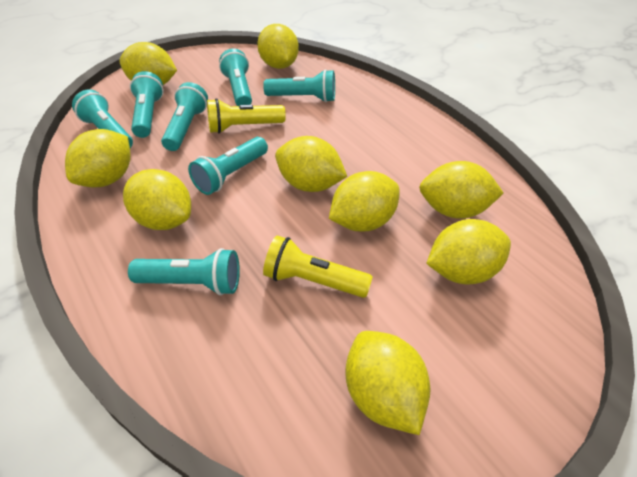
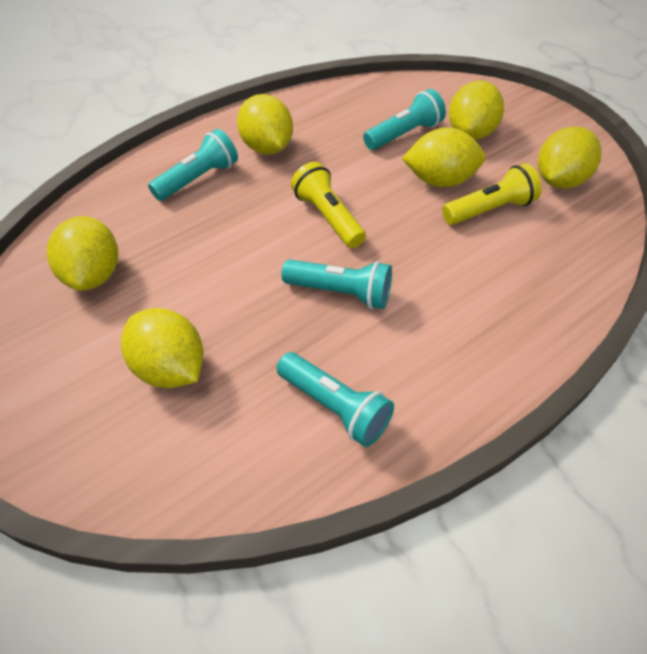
turquoise flashlight: 7 -> 4
yellow lemon: 9 -> 6

